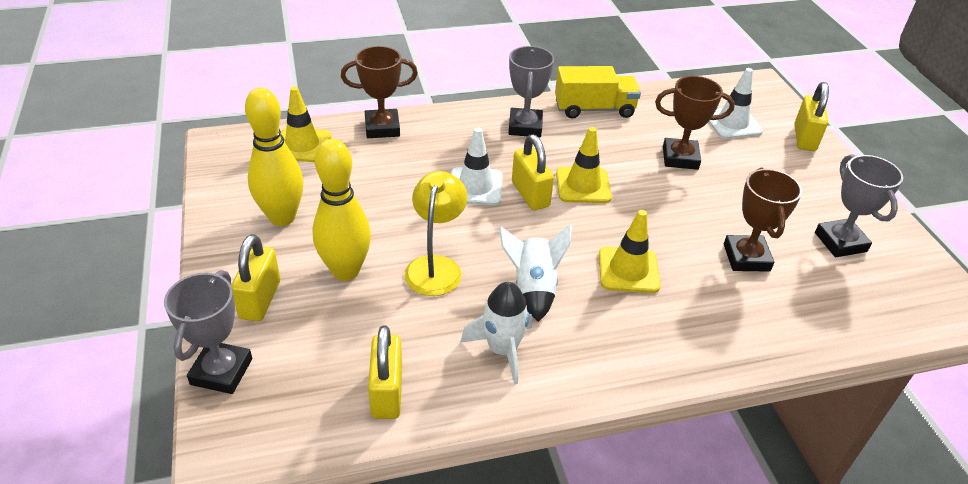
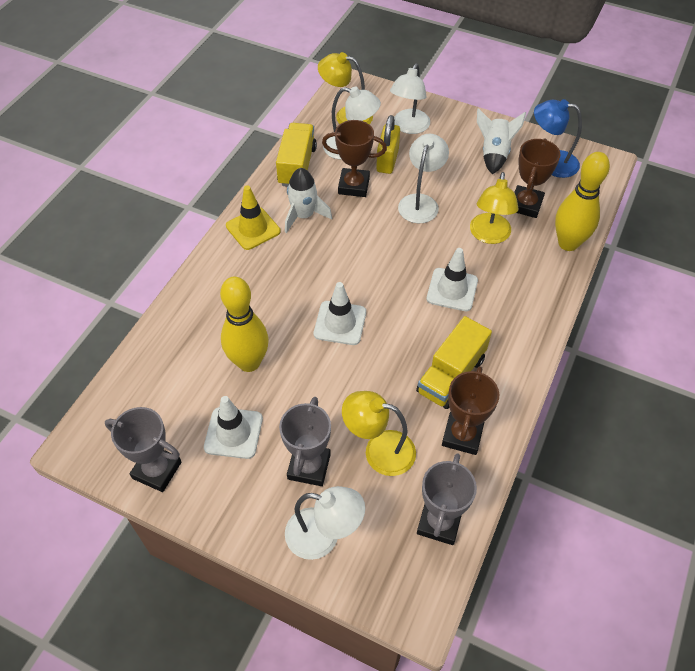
blue lamp: 0 -> 1
white lamp: 0 -> 4
white traffic cone: 2 -> 3
yellow lamp: 1 -> 3
yellow padlock: 4 -> 1
yellow traffic cone: 3 -> 1
yellow truck: 1 -> 2

